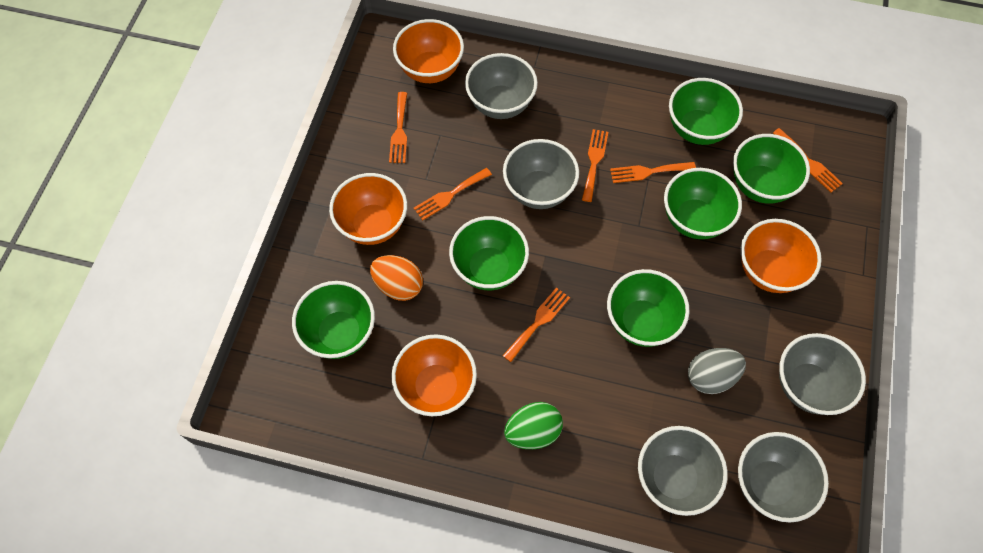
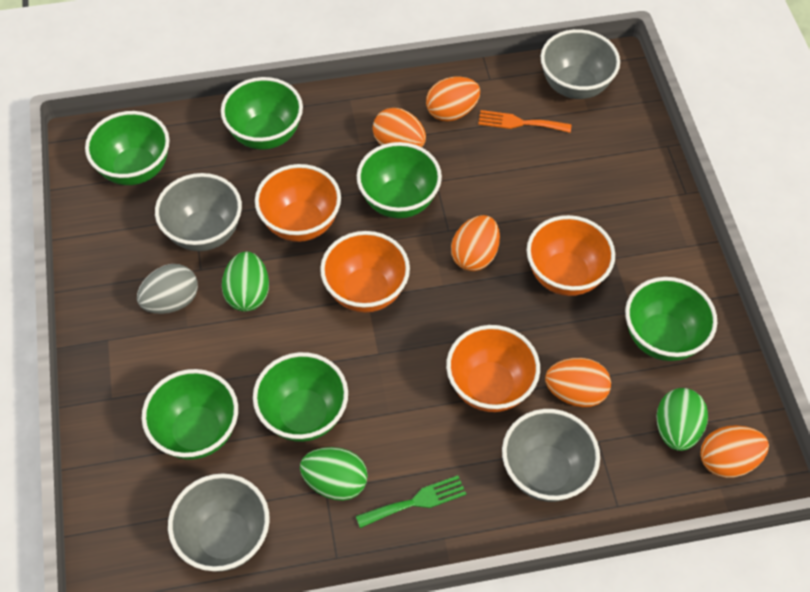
green egg: 1 -> 3
green fork: 0 -> 1
grey bowl: 5 -> 4
orange egg: 1 -> 5
orange fork: 6 -> 1

